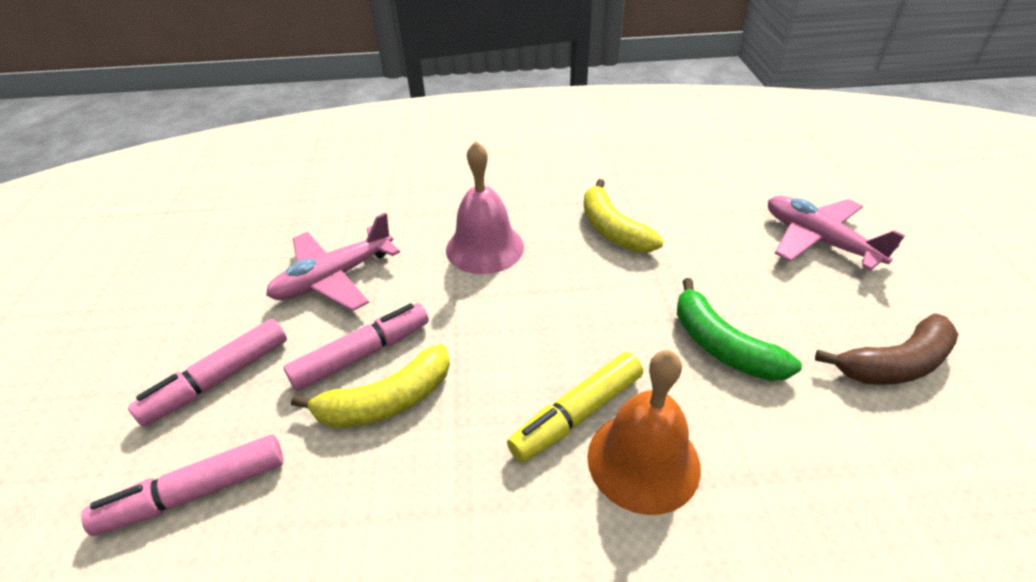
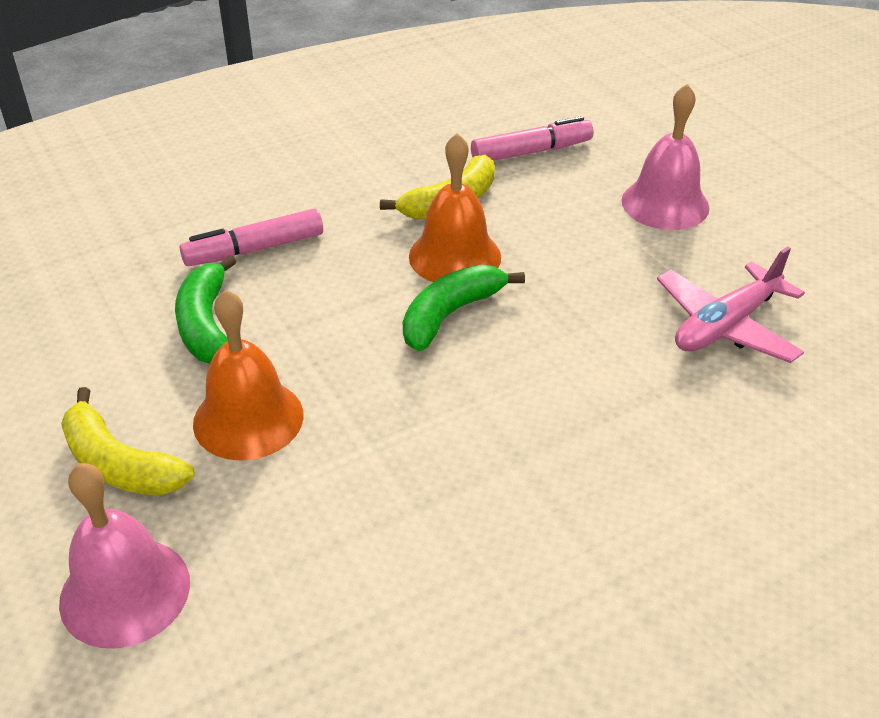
brown banana: 1 -> 0
green banana: 1 -> 2
orange bell: 1 -> 2
pink bell: 1 -> 2
pink marker: 3 -> 2
pink plane: 2 -> 1
yellow marker: 1 -> 0

